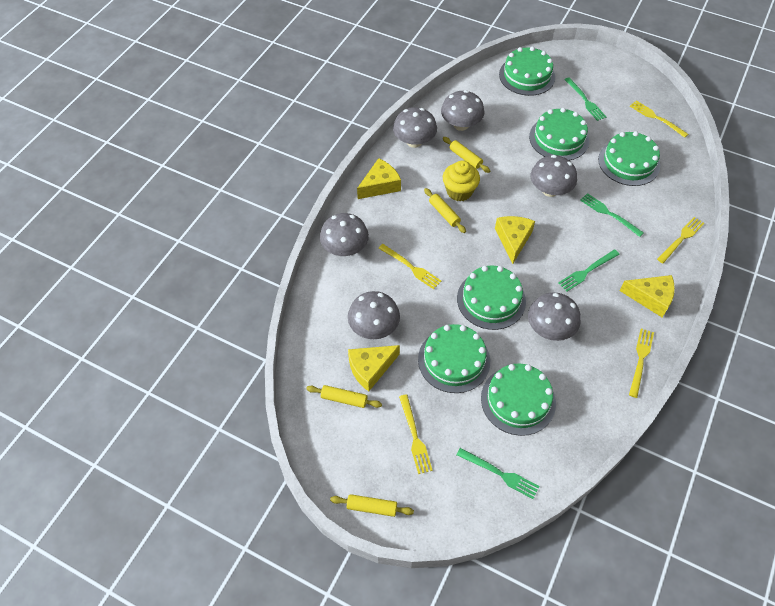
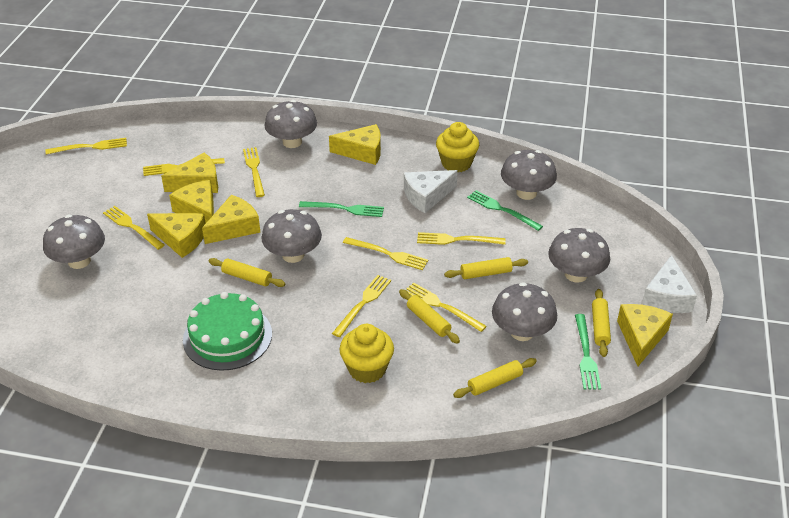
green cake: 6 -> 1
green fork: 4 -> 3
white cheese: 0 -> 2
yellow cheese: 4 -> 6
yellow cupcake: 1 -> 2
yellow fork: 5 -> 8
yellow rolling pin: 4 -> 5

